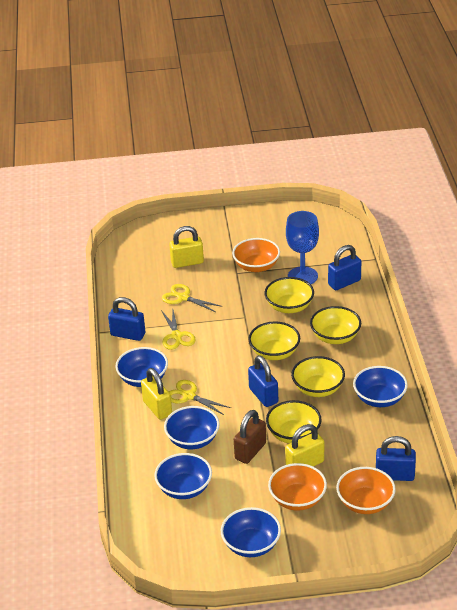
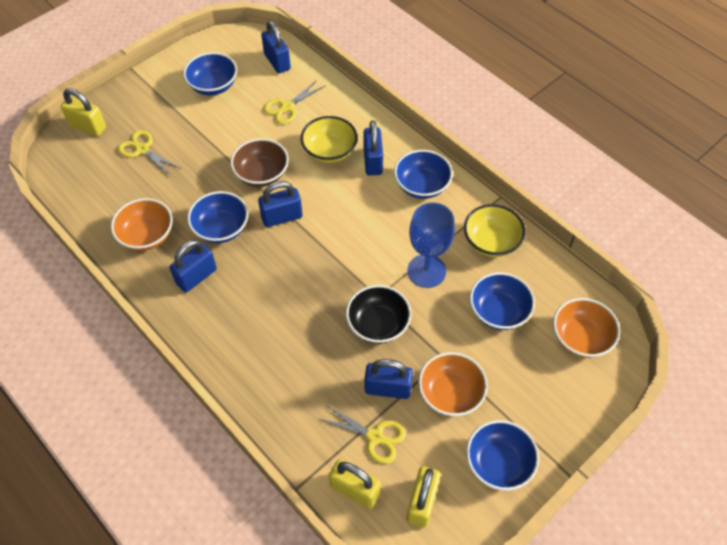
black bowl: 0 -> 1
blue padlock: 4 -> 5
brown bowl: 0 -> 1
brown padlock: 1 -> 0
yellow bowl: 5 -> 2

